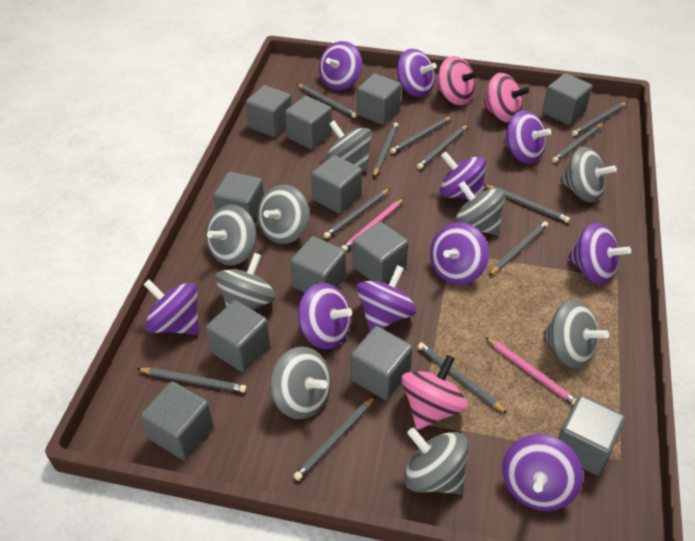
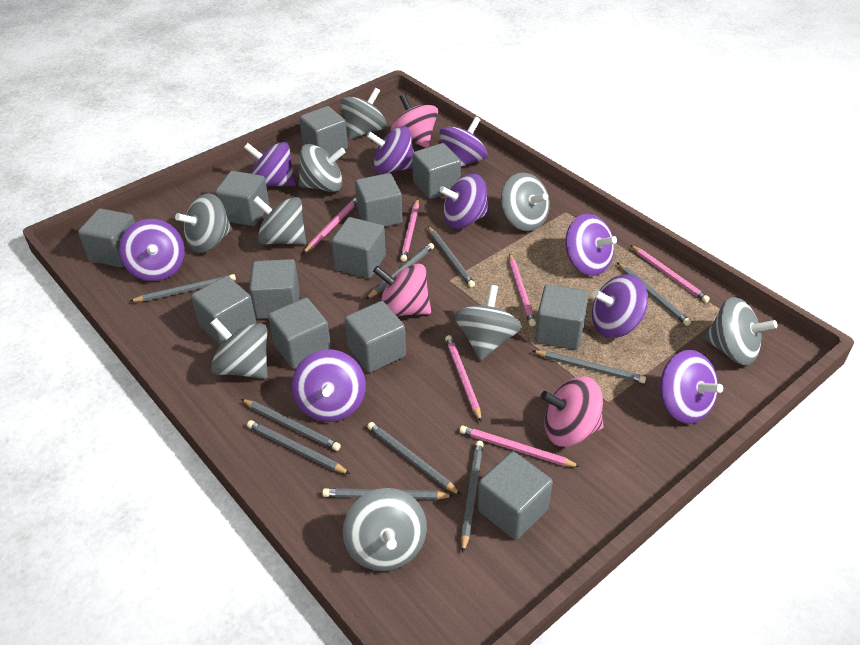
grey pencil: 12 -> 10
pink pencil: 2 -> 6
purple spinning top: 10 -> 9

